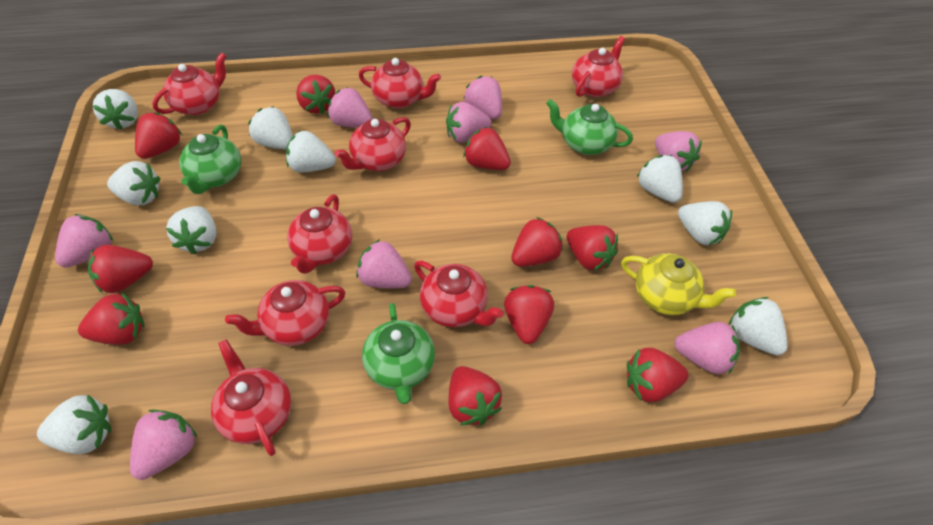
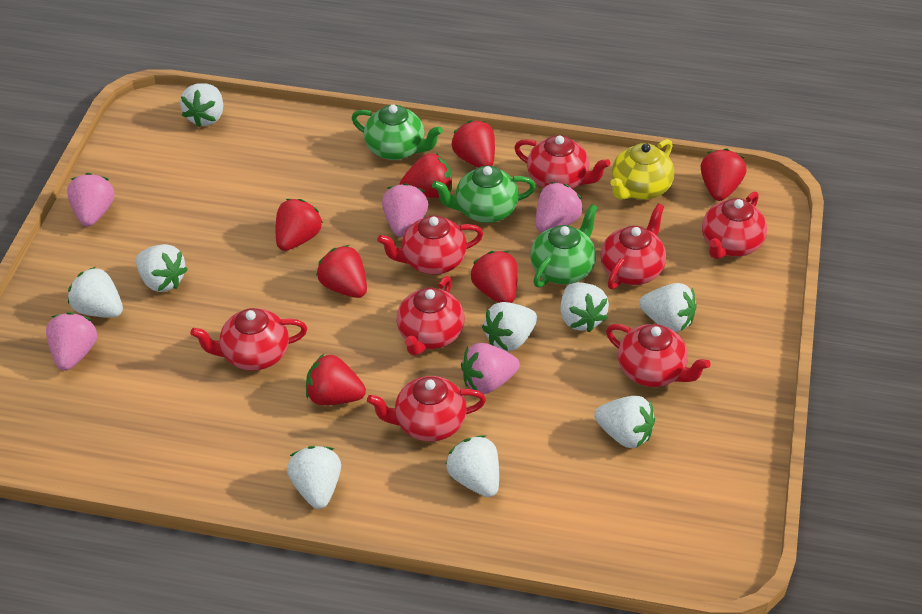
pink strawberry: 8 -> 5
red strawberry: 10 -> 7

